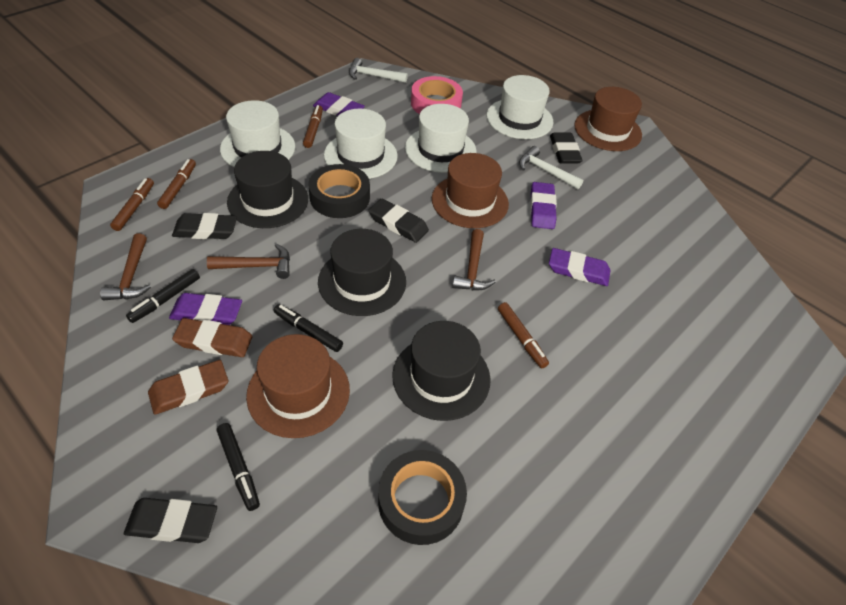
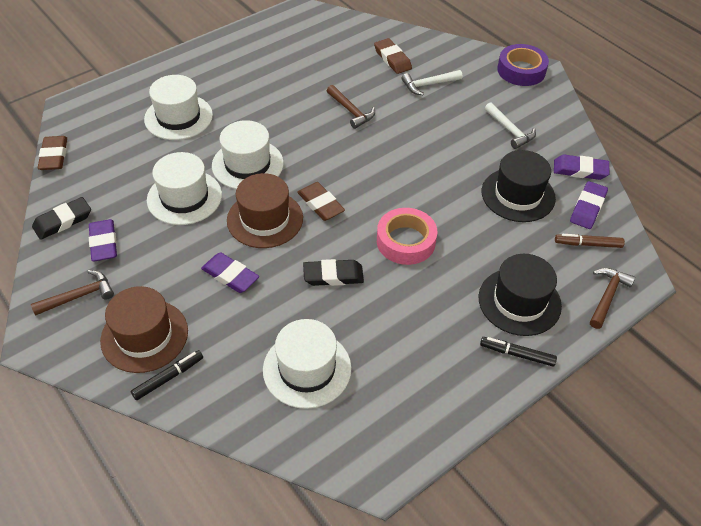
black eraser: 4 -> 2
black hat: 3 -> 2
black marker: 3 -> 2
black tape: 2 -> 0
brown eraser: 2 -> 3
brown hat: 3 -> 2
brown marker: 4 -> 1
purple tape: 0 -> 1

